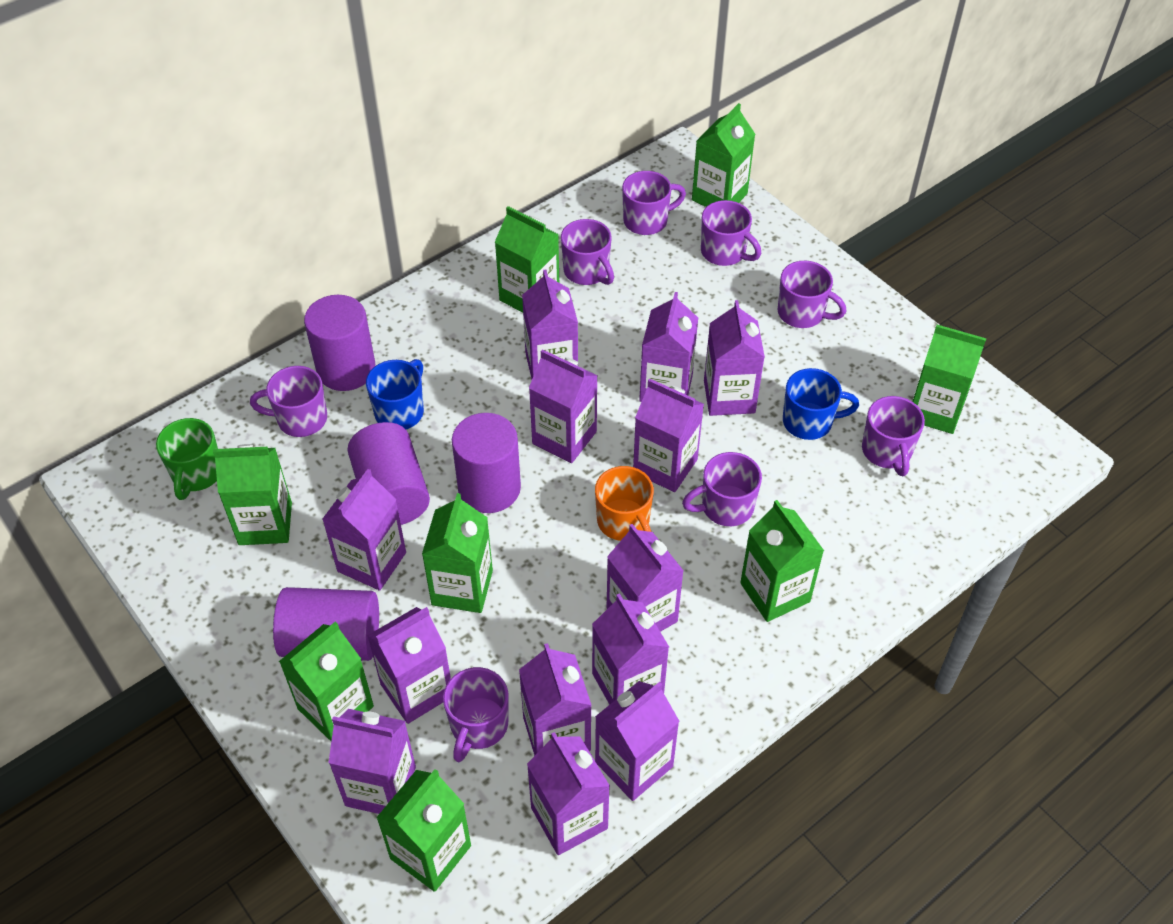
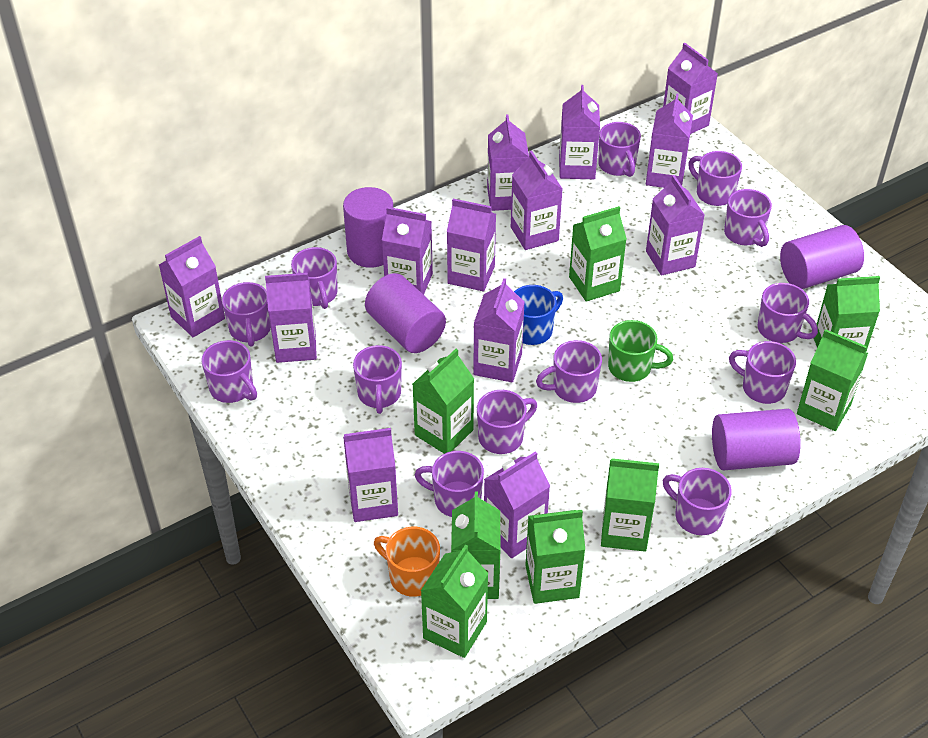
blue mug: 2 -> 1
purple mug: 8 -> 13

